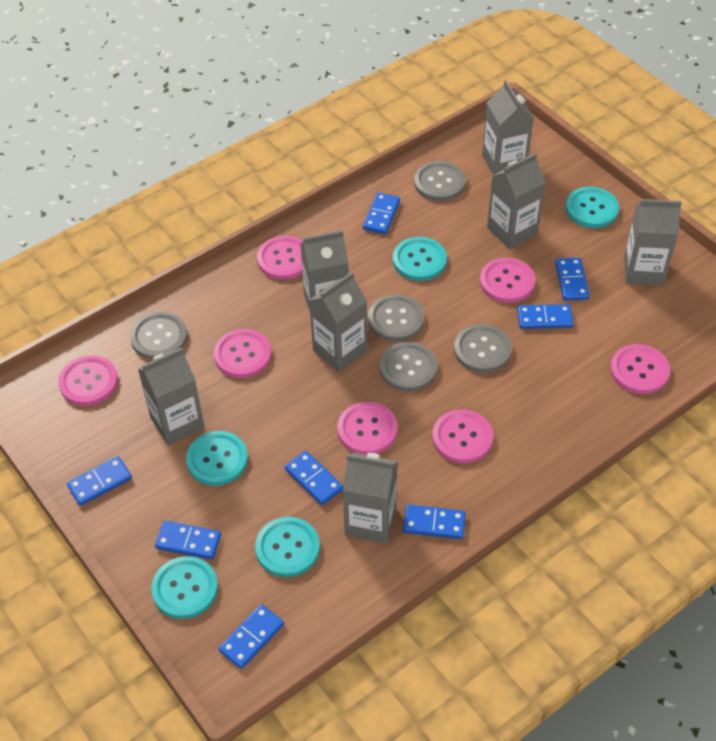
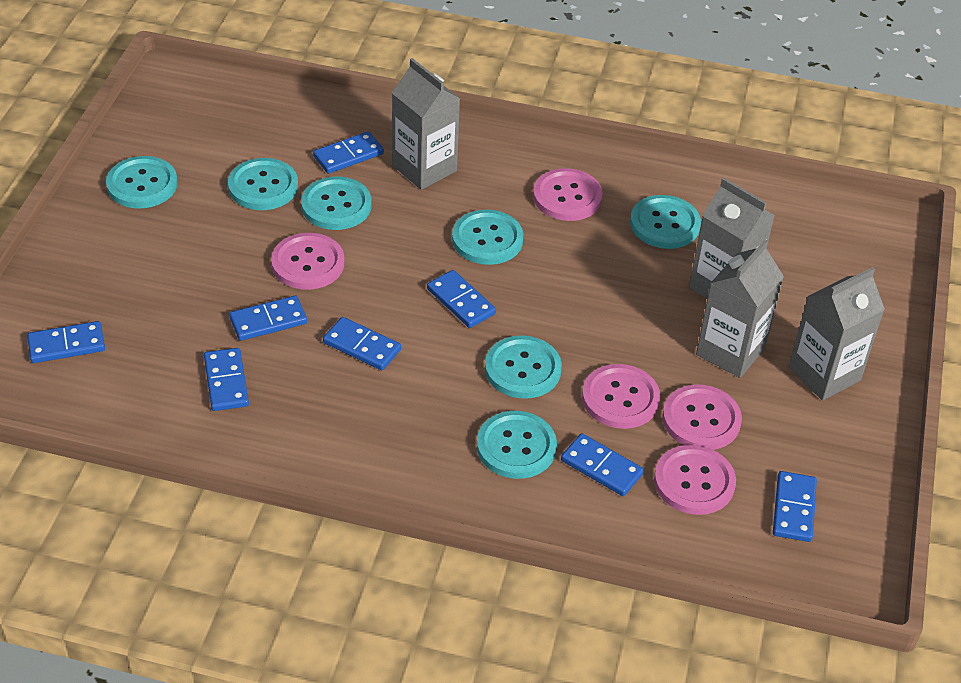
grey button: 5 -> 0
grey carton: 7 -> 4
pink button: 7 -> 5
turquoise button: 5 -> 7

